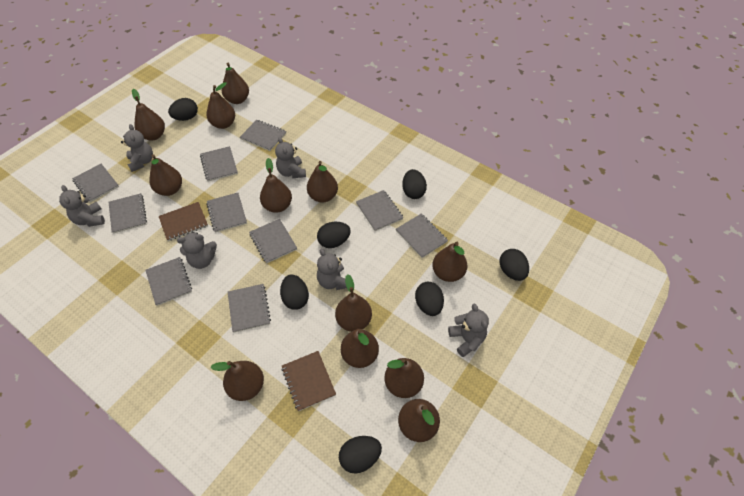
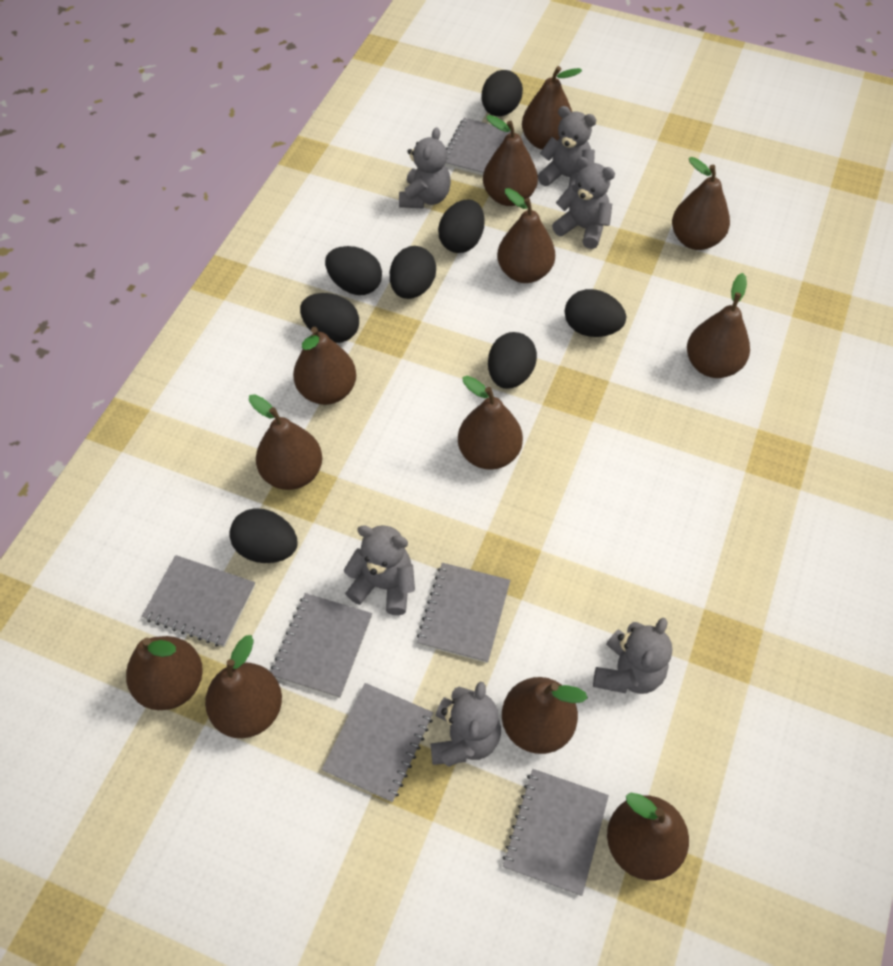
black egg: 7 -> 8
brown notebook: 2 -> 0
grey notebook: 10 -> 6

